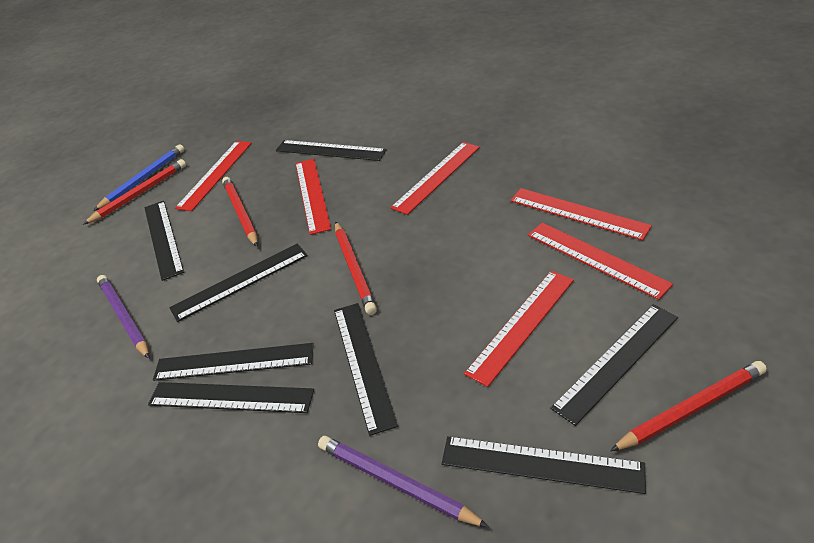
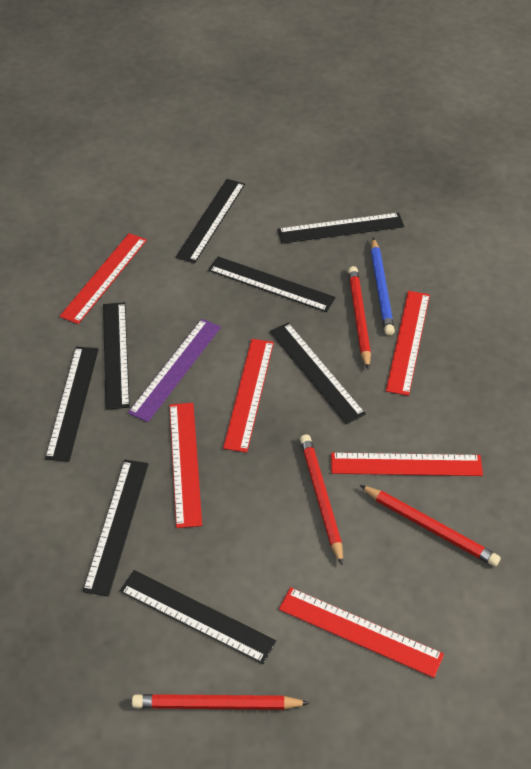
purple pencil: 2 -> 0
purple ruler: 0 -> 1

